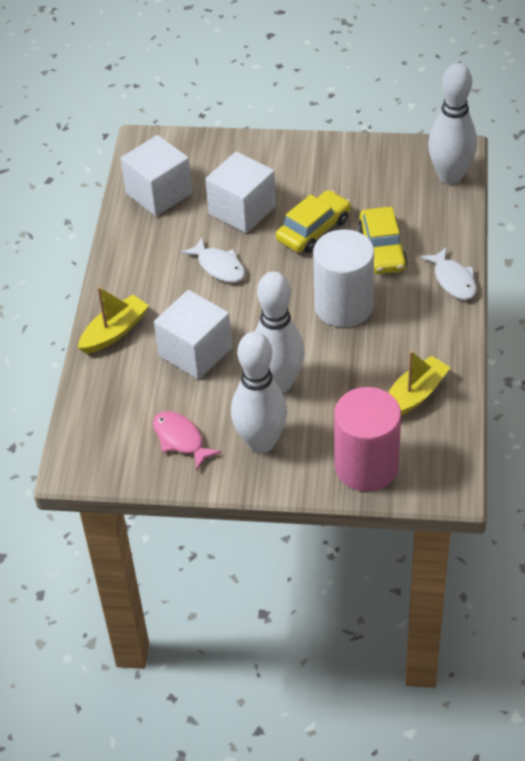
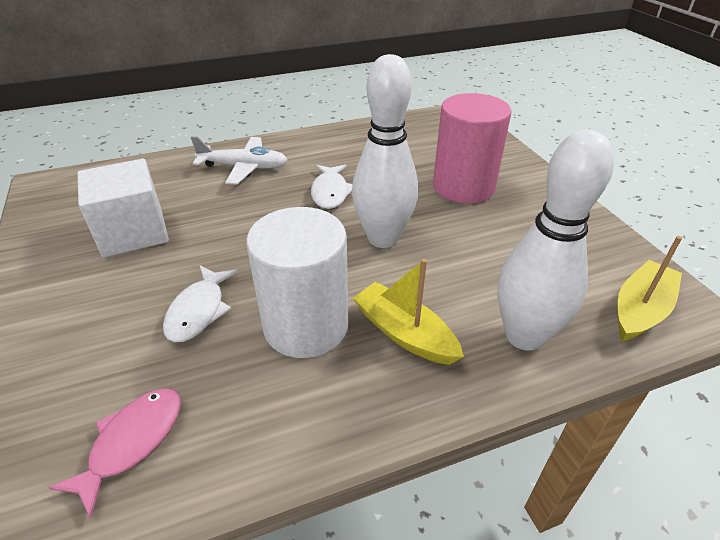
white bowling pin: 3 -> 2
white cube: 3 -> 1
white plane: 0 -> 1
yellow car: 2 -> 0

